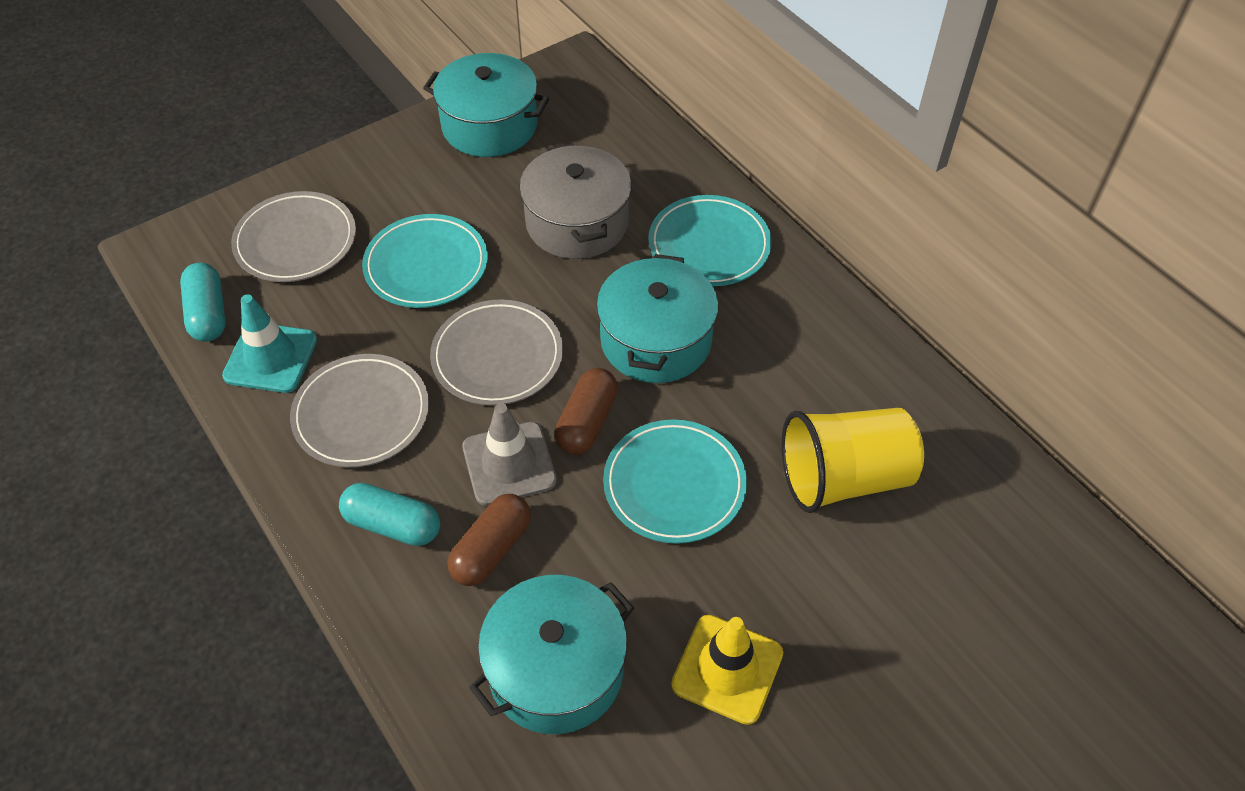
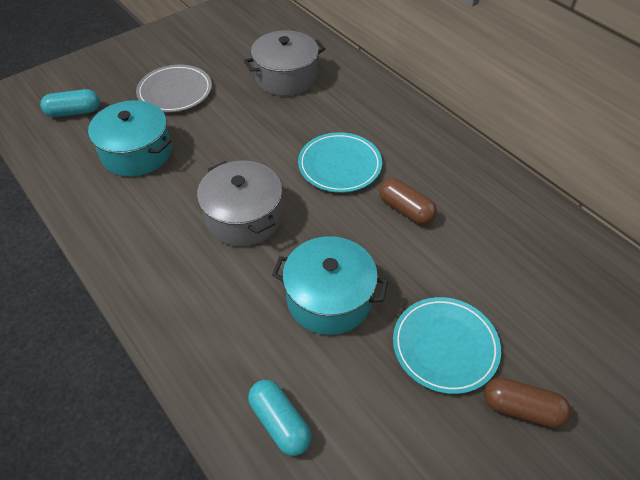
grey plate: 3 -> 1
grey pot: 1 -> 2
grey traffic cone: 1 -> 0
turquoise plate: 3 -> 2
turquoise pot: 3 -> 2
turquoise traffic cone: 1 -> 0
yellow cup: 1 -> 0
yellow traffic cone: 1 -> 0

